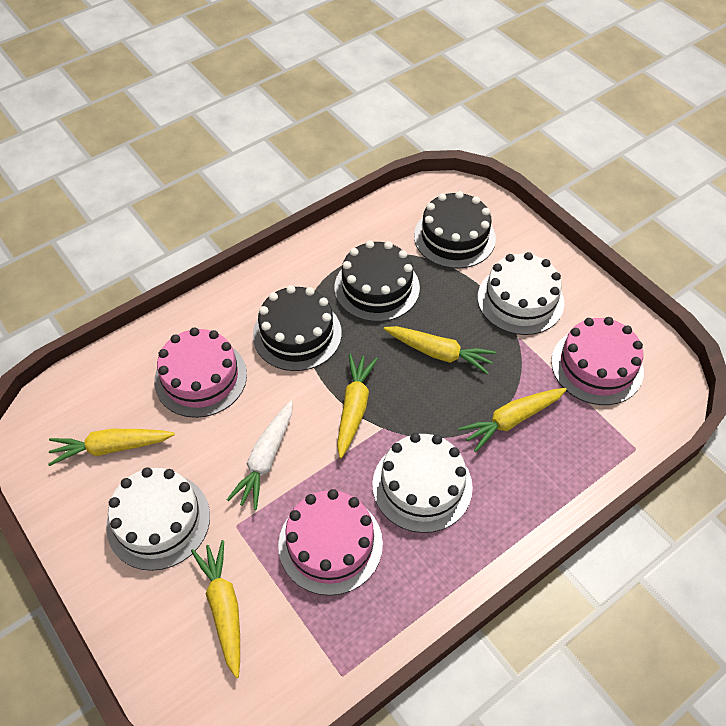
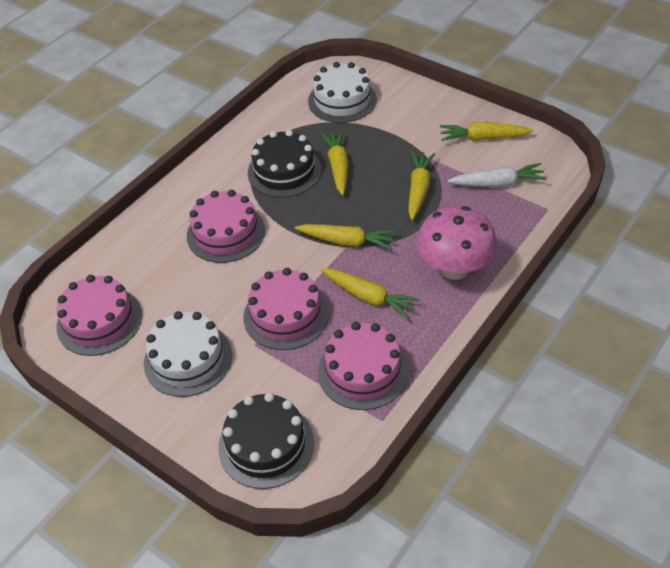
black cake: 3 -> 2
pink cake: 3 -> 4
pink mushroom: 0 -> 1
white cake: 3 -> 2

